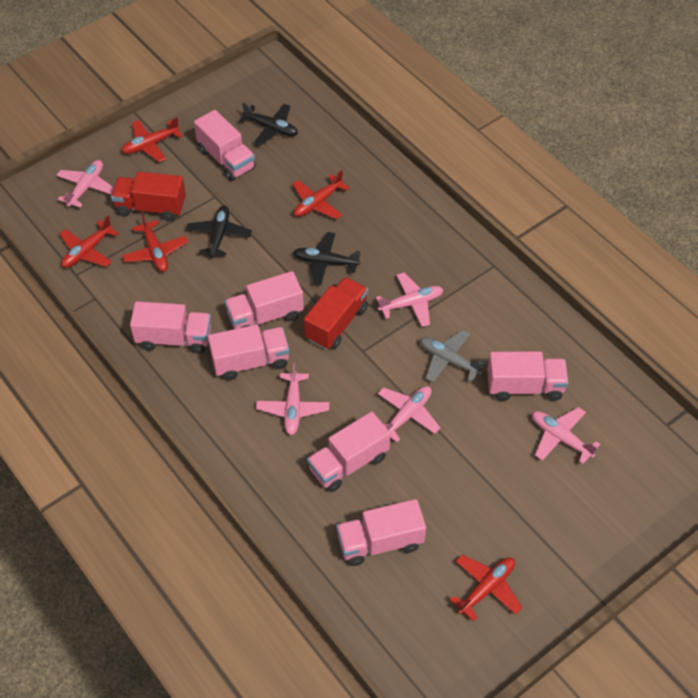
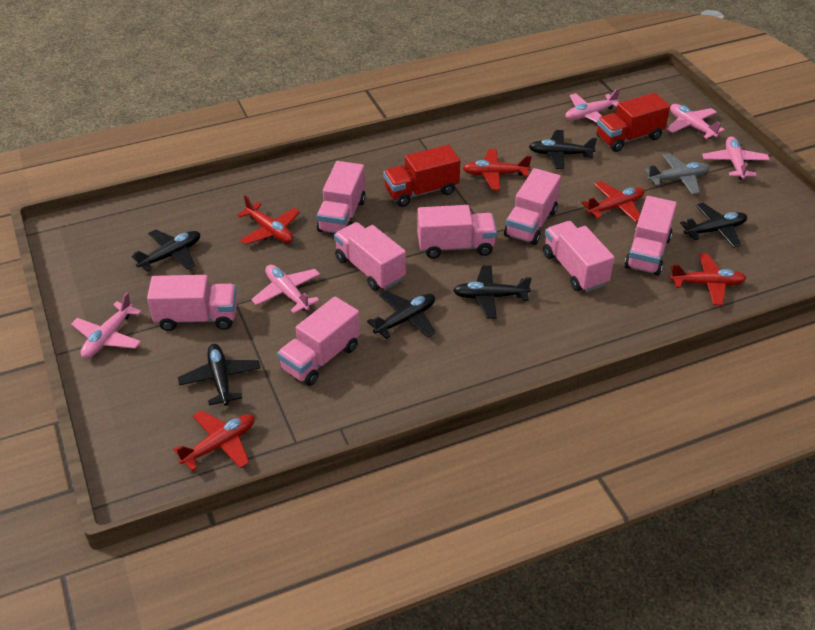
black plane: 3 -> 6
pink truck: 7 -> 8

